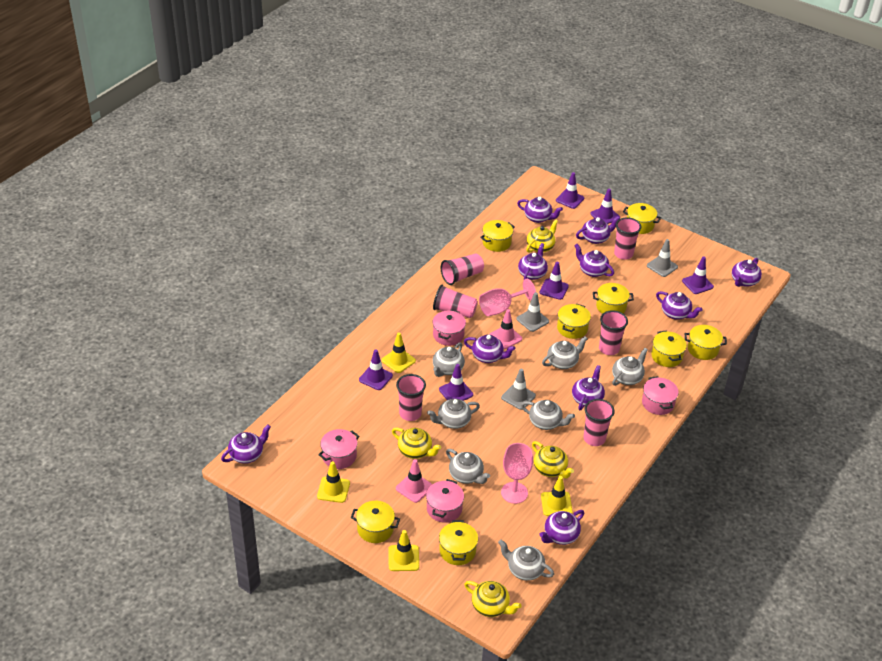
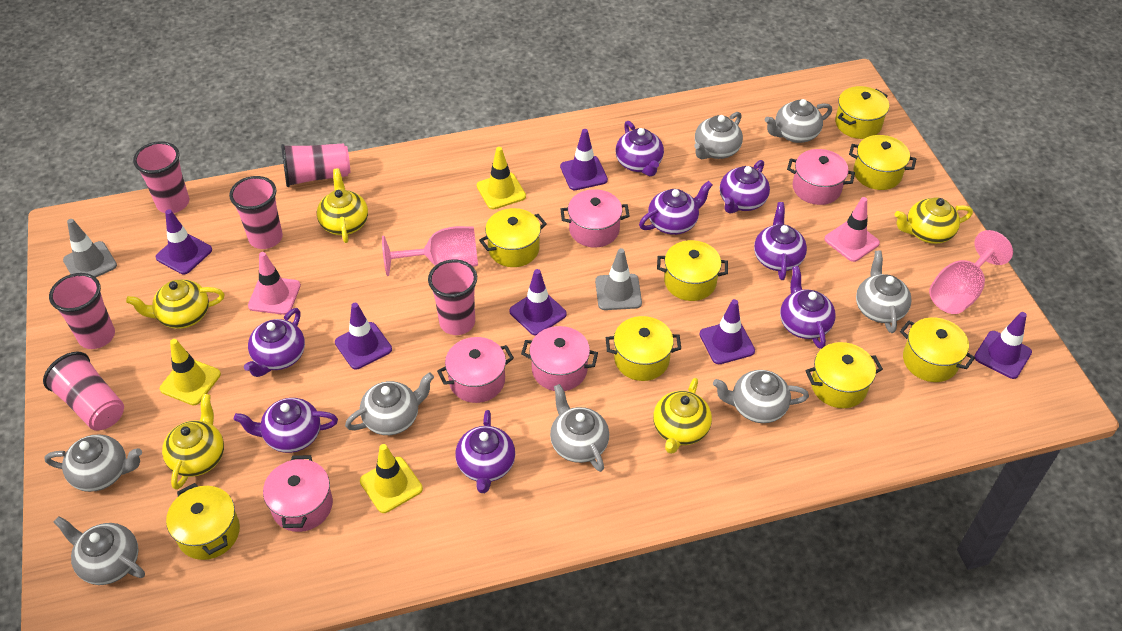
grey teapot: 7 -> 8
grey traffic cone: 3 -> 2
pink pot: 4 -> 5
purple teapot: 10 -> 8
yellow teapot: 4 -> 5
yellow traffic cone: 4 -> 3

